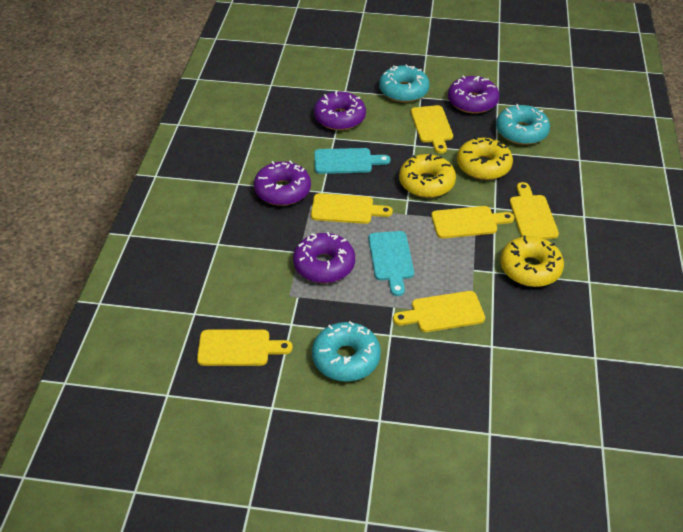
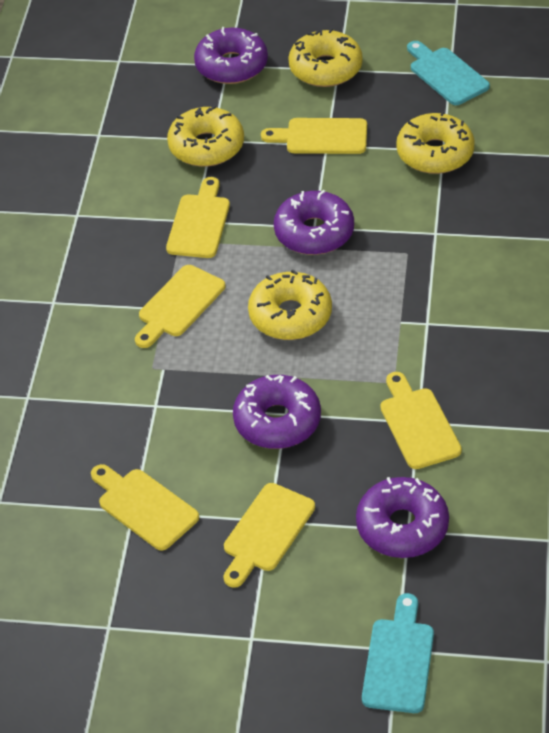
turquoise donut: 3 -> 0
yellow donut: 3 -> 4

